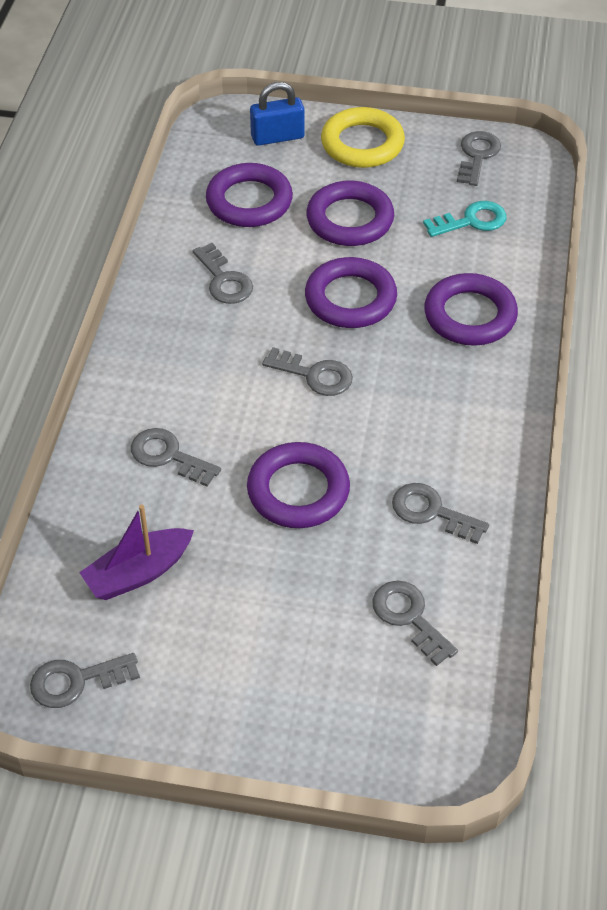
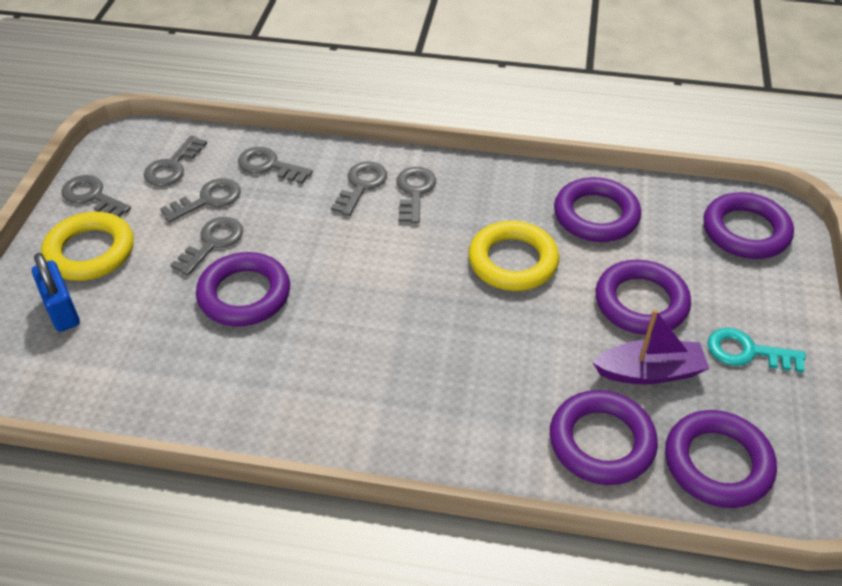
purple ring: 5 -> 6
yellow ring: 1 -> 2

